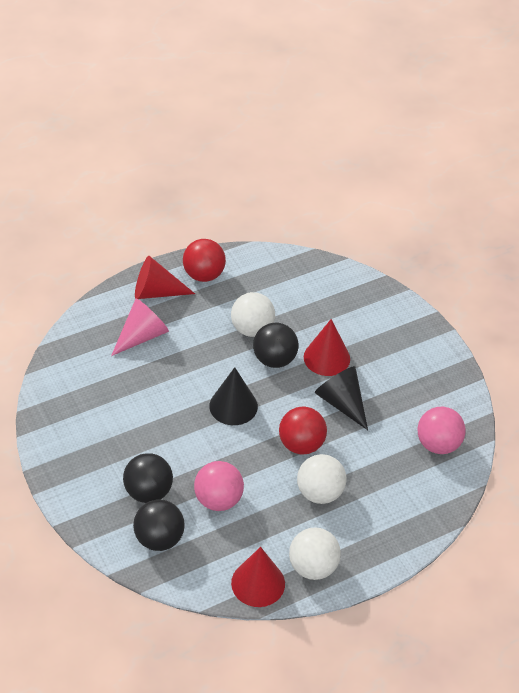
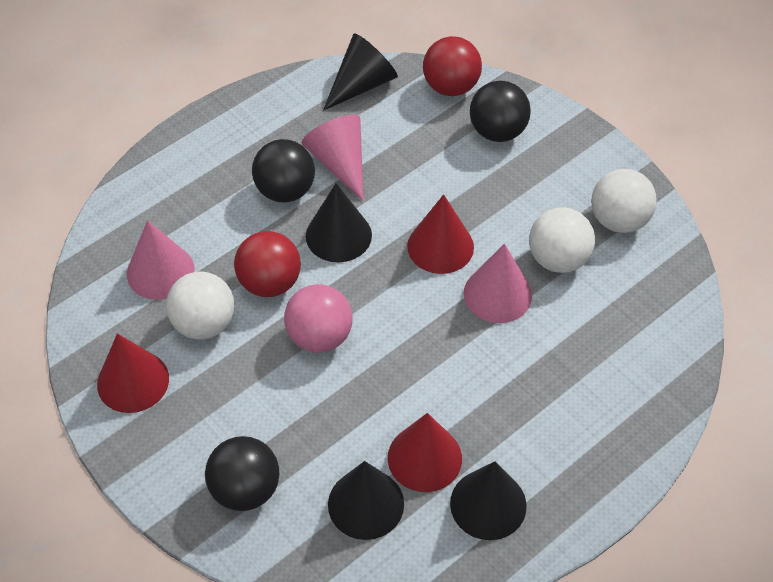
black cone: 2 -> 4
pink ball: 2 -> 1
pink cone: 1 -> 3

